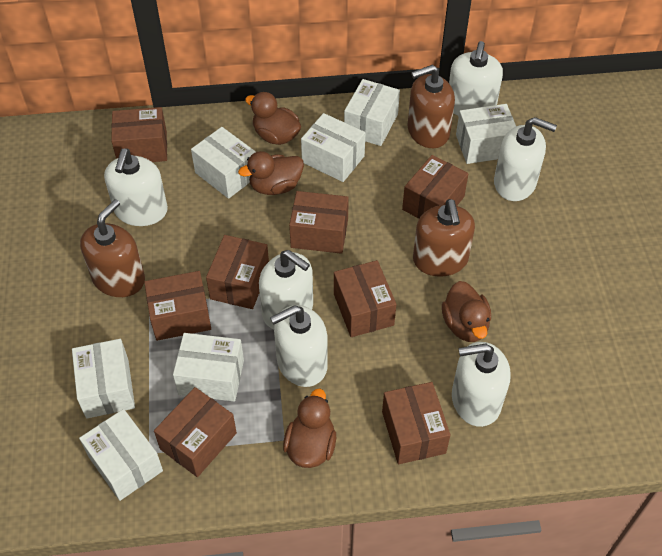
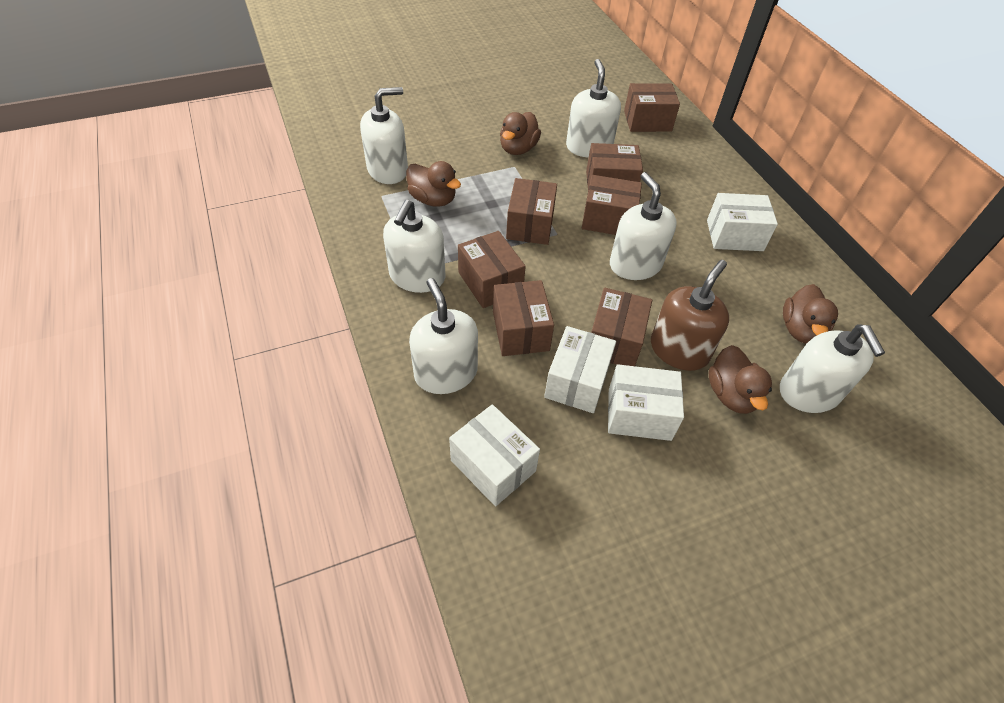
brown box: 8 -> 7
brown soap dispenser: 3 -> 1
white box: 7 -> 4

